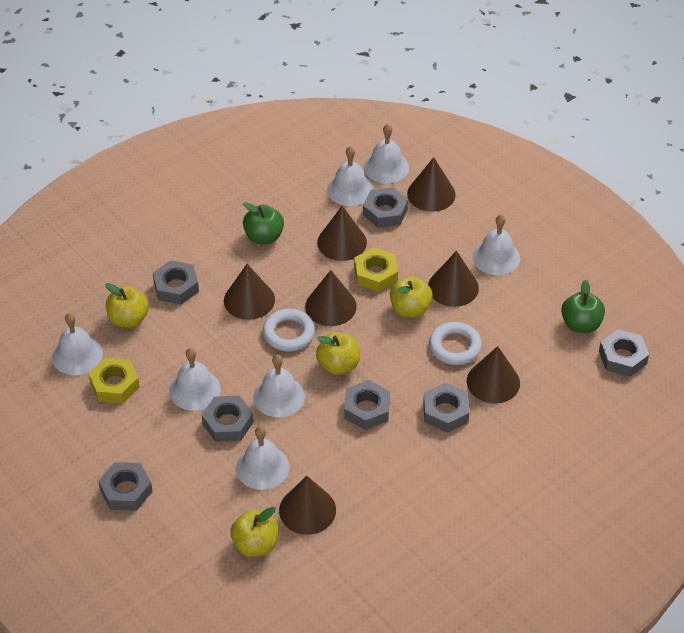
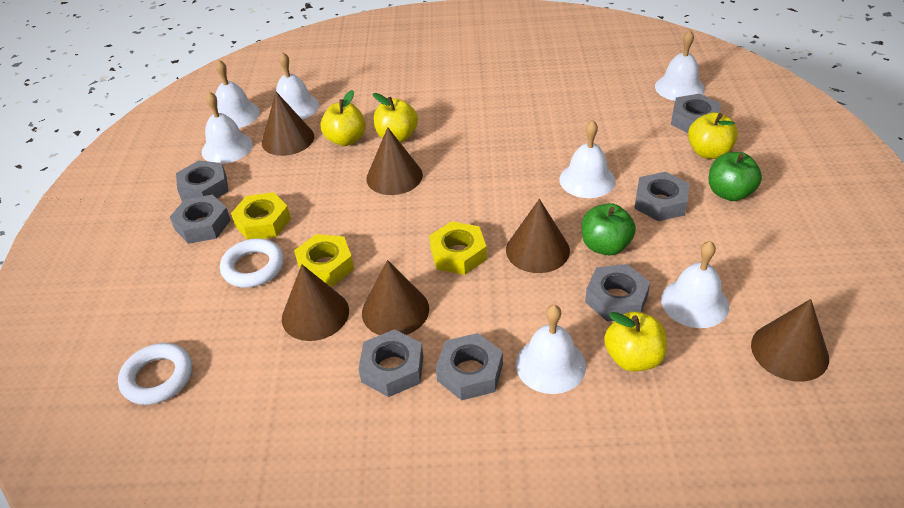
brown cone: 7 -> 6
yellow nut: 2 -> 3

